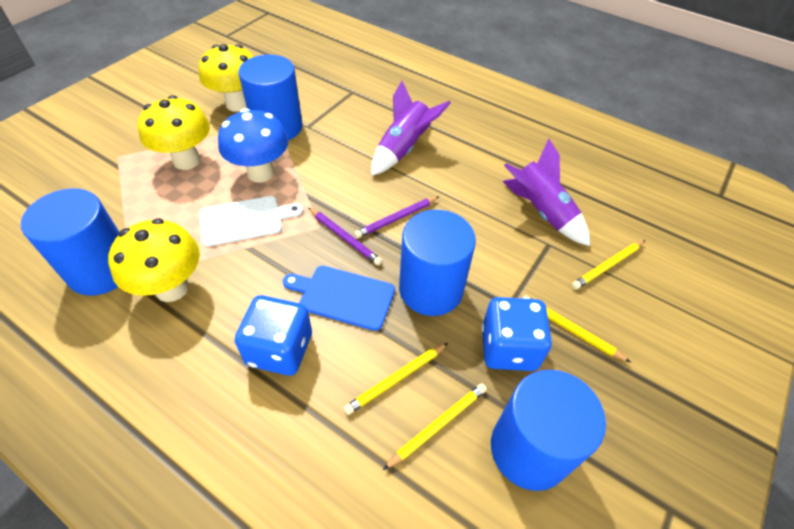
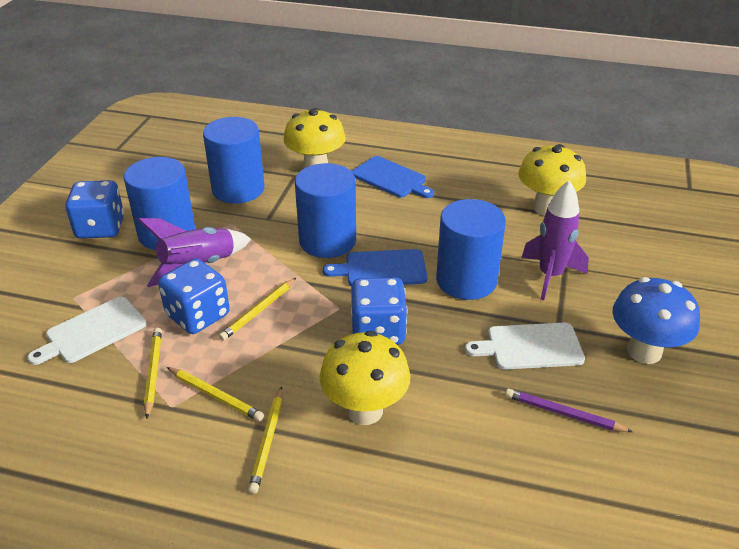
blue cutting board: 1 -> 2
blue dice: 2 -> 3
purple pencil: 2 -> 1
white cutting board: 1 -> 2

